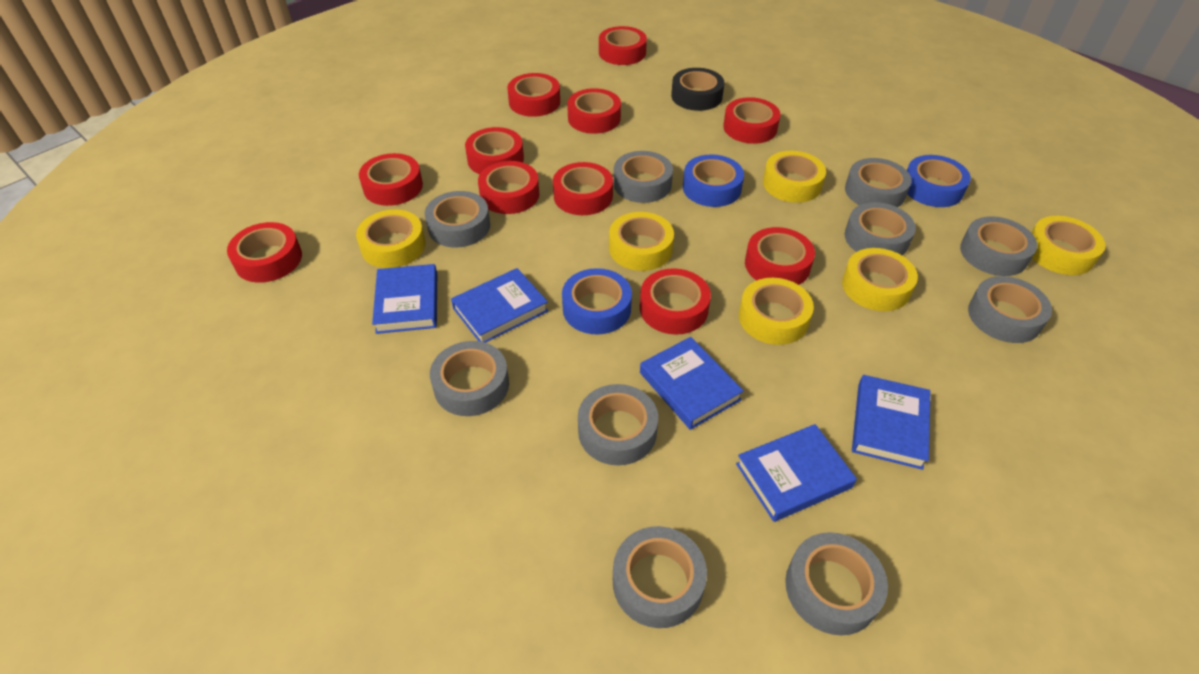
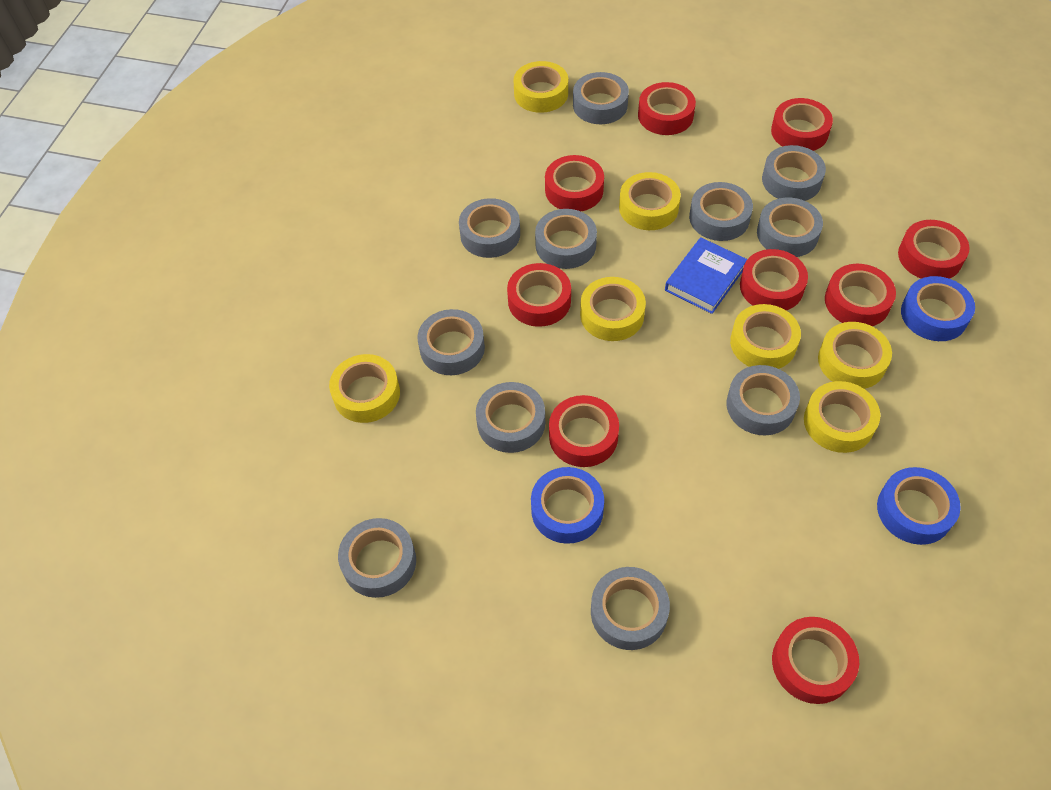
black tape: 1 -> 0
blue book: 5 -> 1
grey tape: 10 -> 11
red tape: 11 -> 9
yellow tape: 6 -> 7

